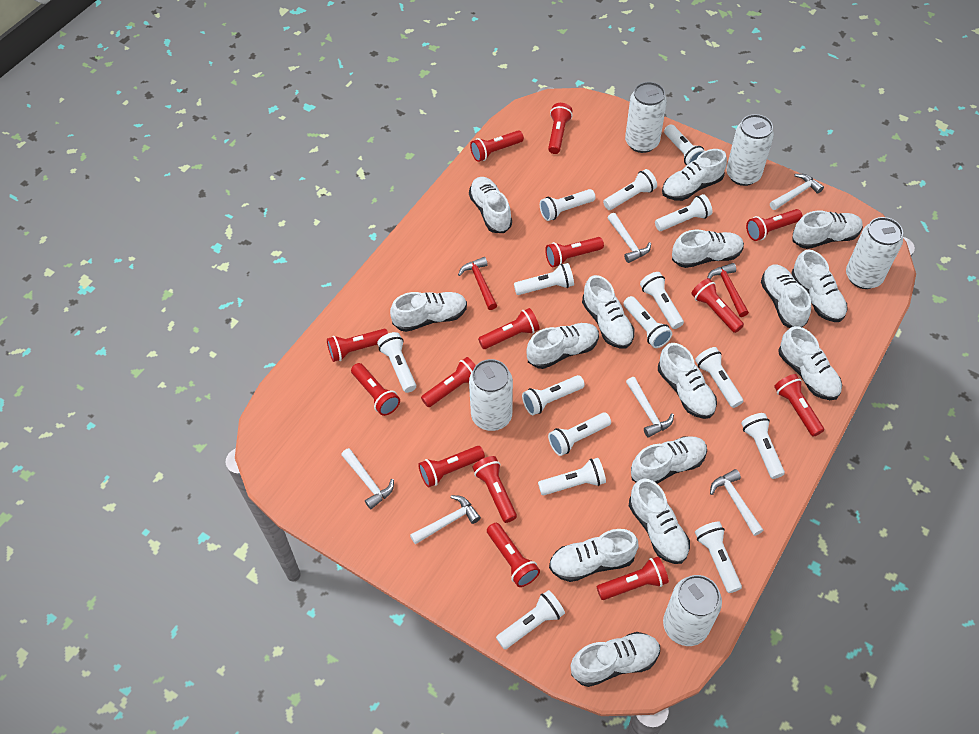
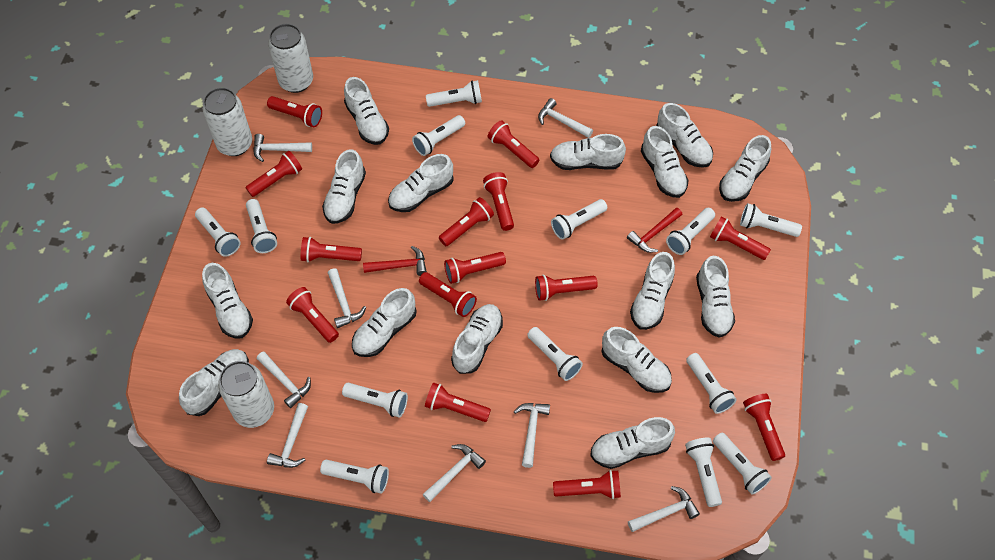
white can: 5 -> 3
white flashlight: 15 -> 13
white hammer: 6 -> 8

